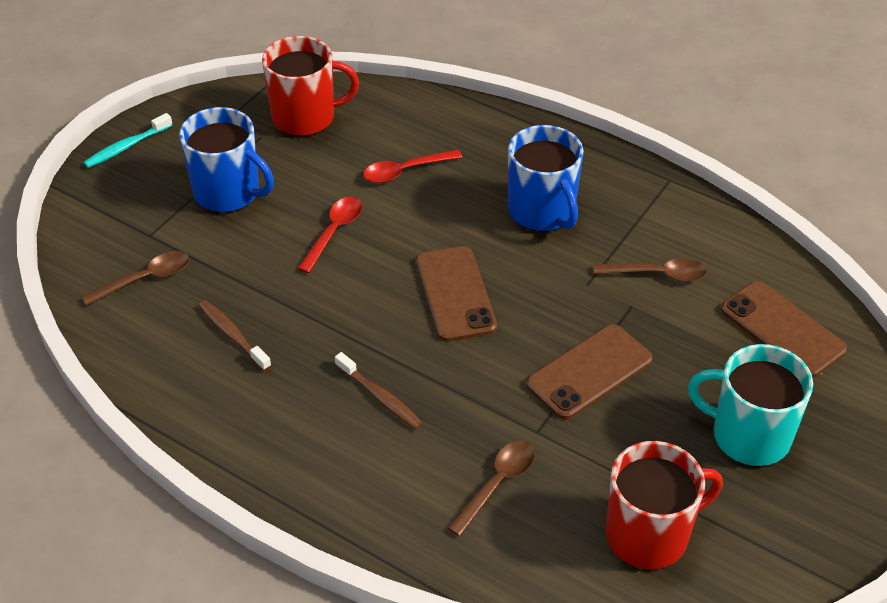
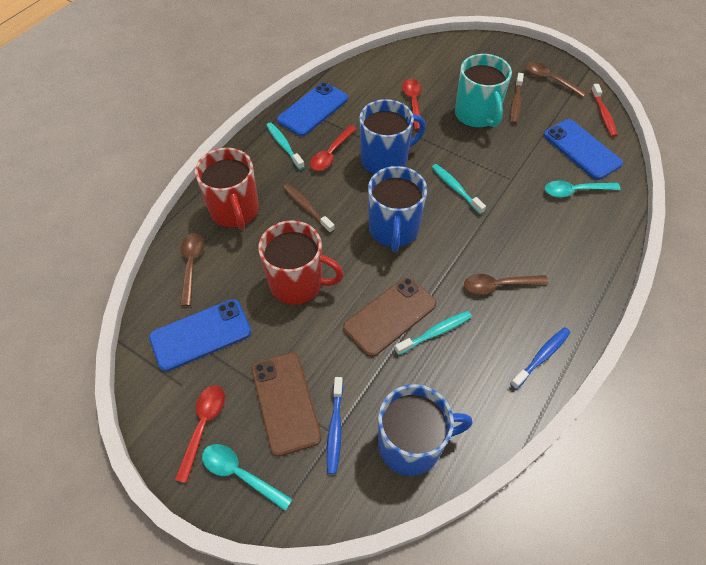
blue mug: 2 -> 3
blue phone: 0 -> 3
blue toothbrush: 0 -> 2
brown phone: 3 -> 2
red spoon: 2 -> 3
red toothbrush: 0 -> 1
turquoise spoon: 0 -> 2
turquoise toothbrush: 1 -> 3

